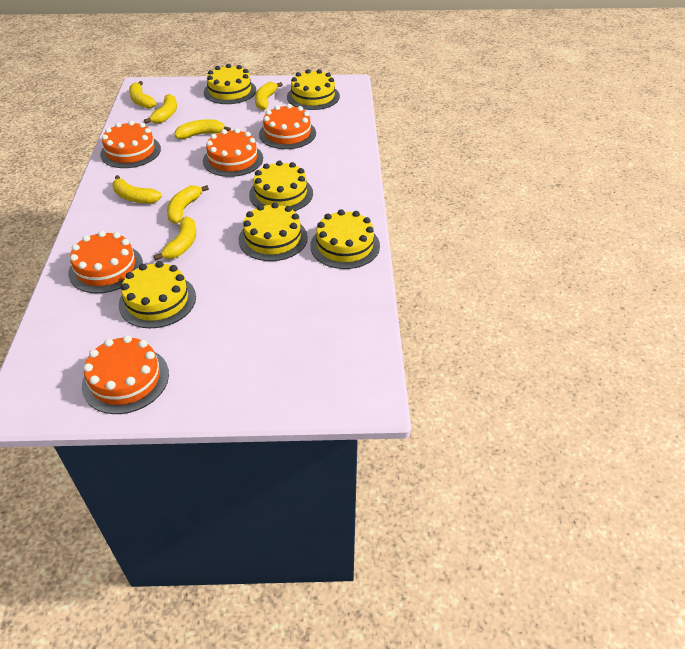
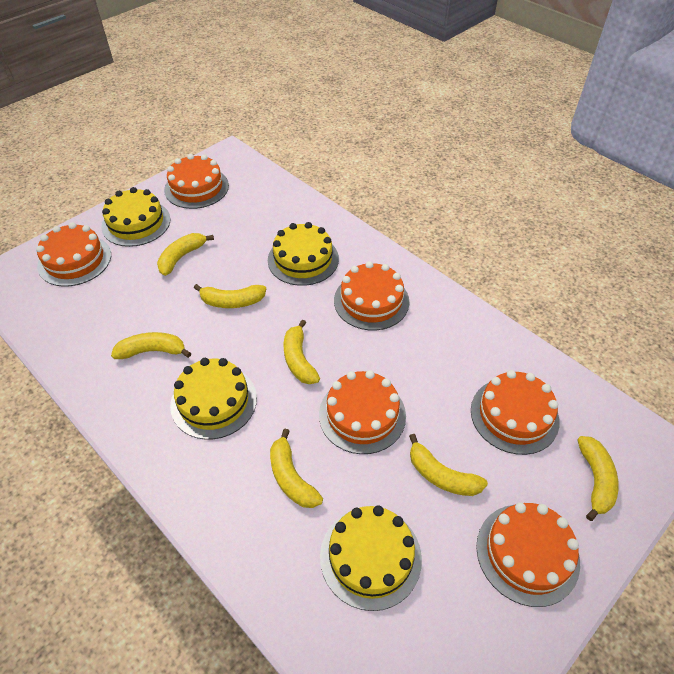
orange cake: 5 -> 6
yellow cake: 6 -> 4

